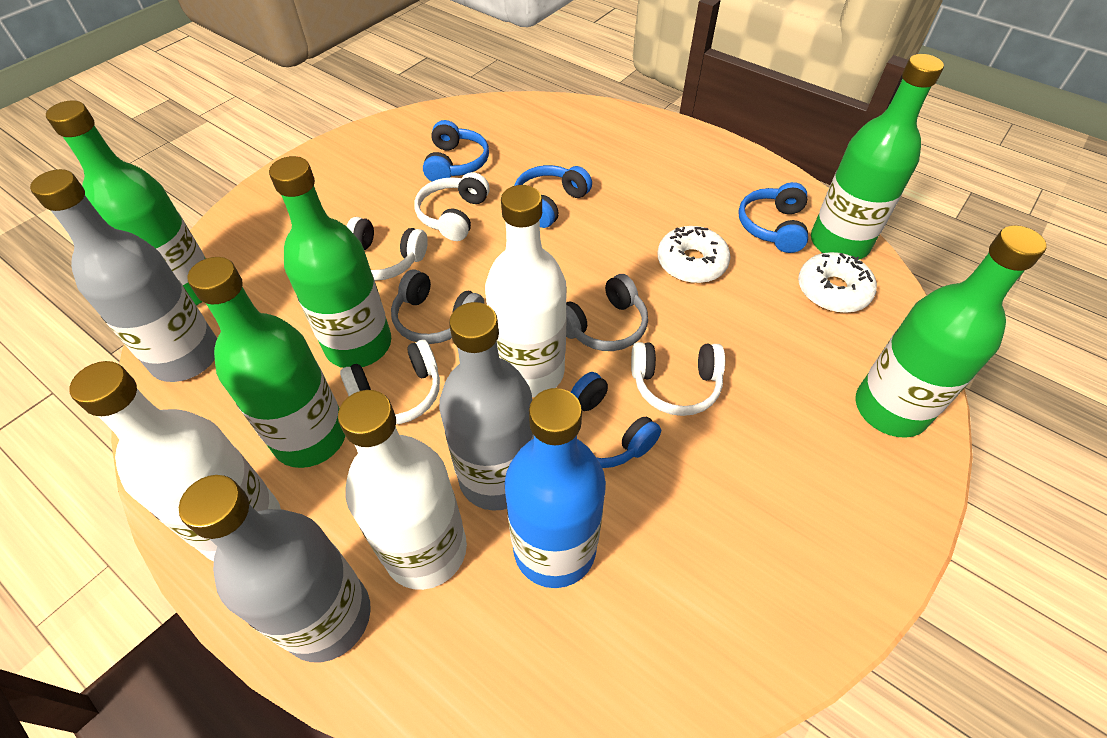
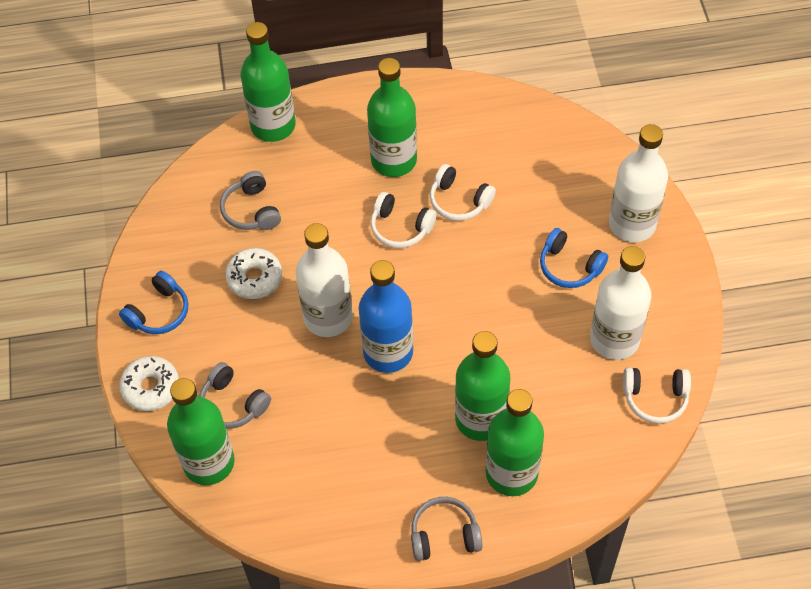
blue headphones: 4 -> 2
grey bottle: 3 -> 0
grey headphones: 2 -> 3
white headphones: 4 -> 3

